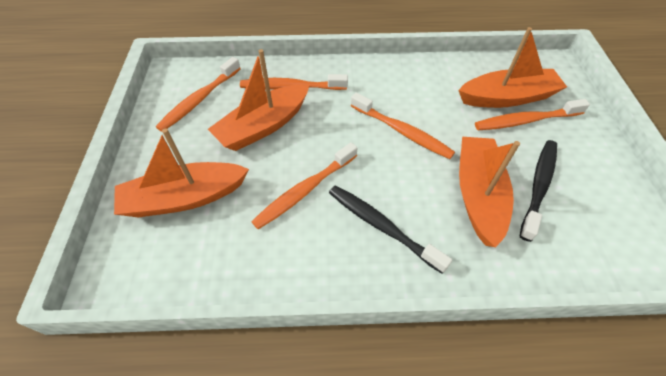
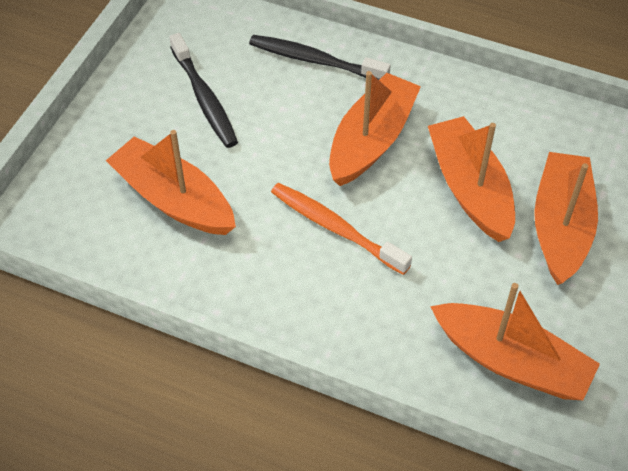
orange boat: 4 -> 5
orange toothbrush: 5 -> 1

